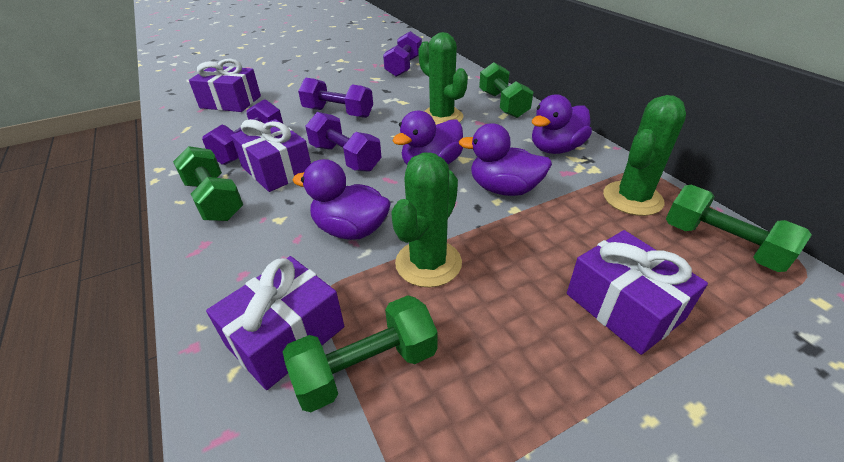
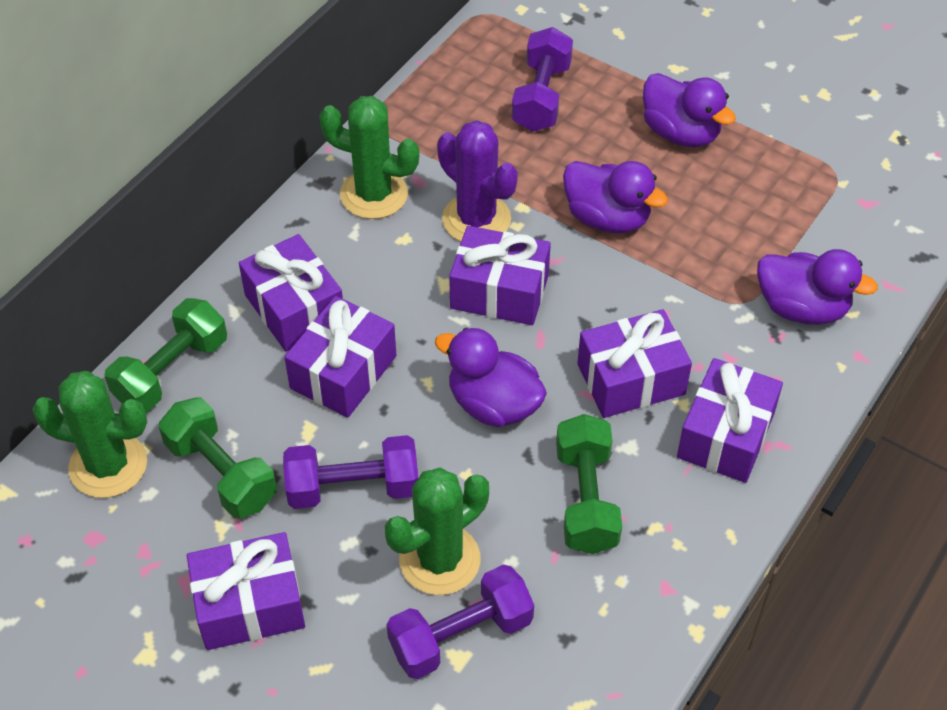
green dumbbell: 4 -> 3
purple cactus: 0 -> 1
purple dumbbell: 4 -> 3
purple gift: 4 -> 6

